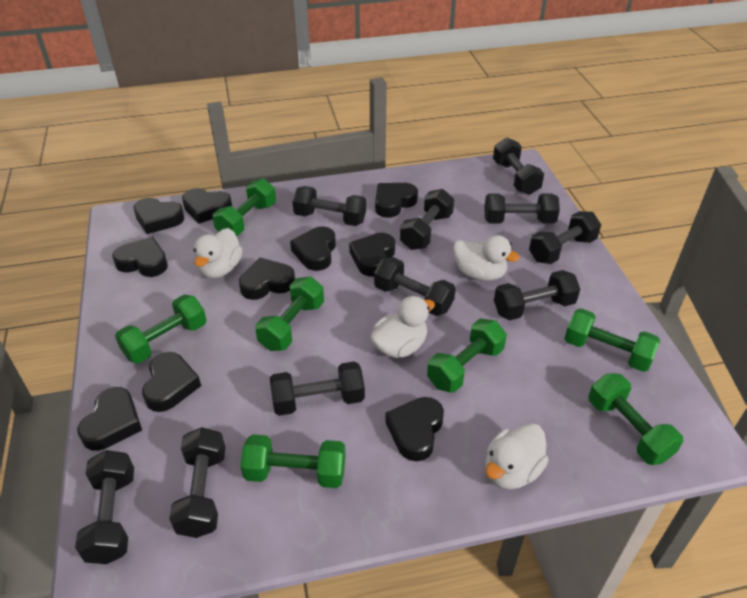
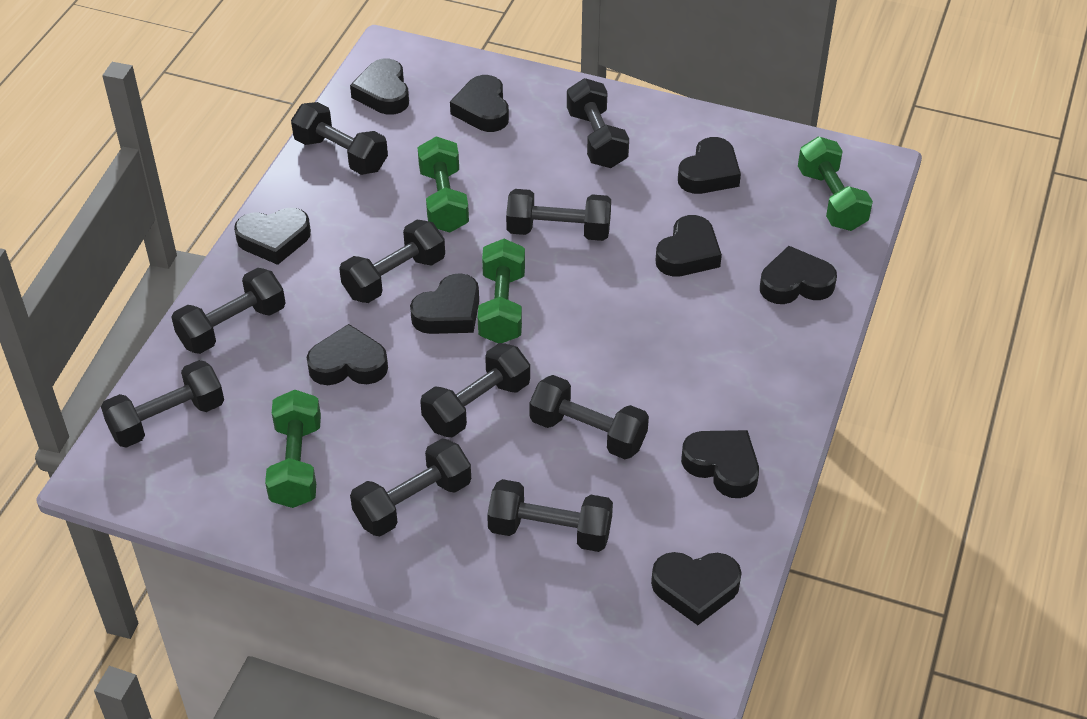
green dumbbell: 7 -> 4
white duck: 4 -> 0

